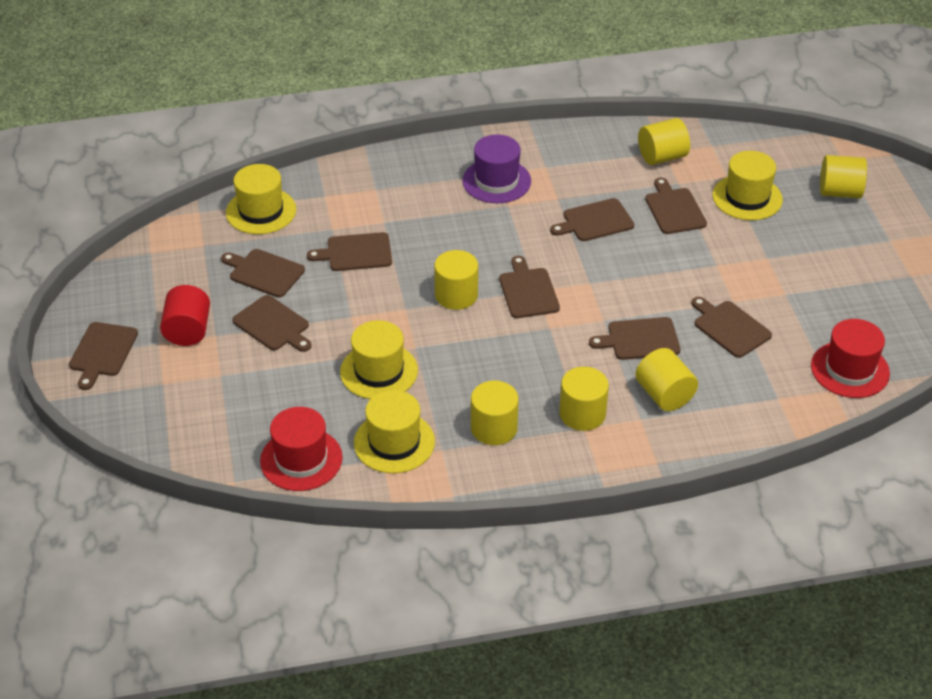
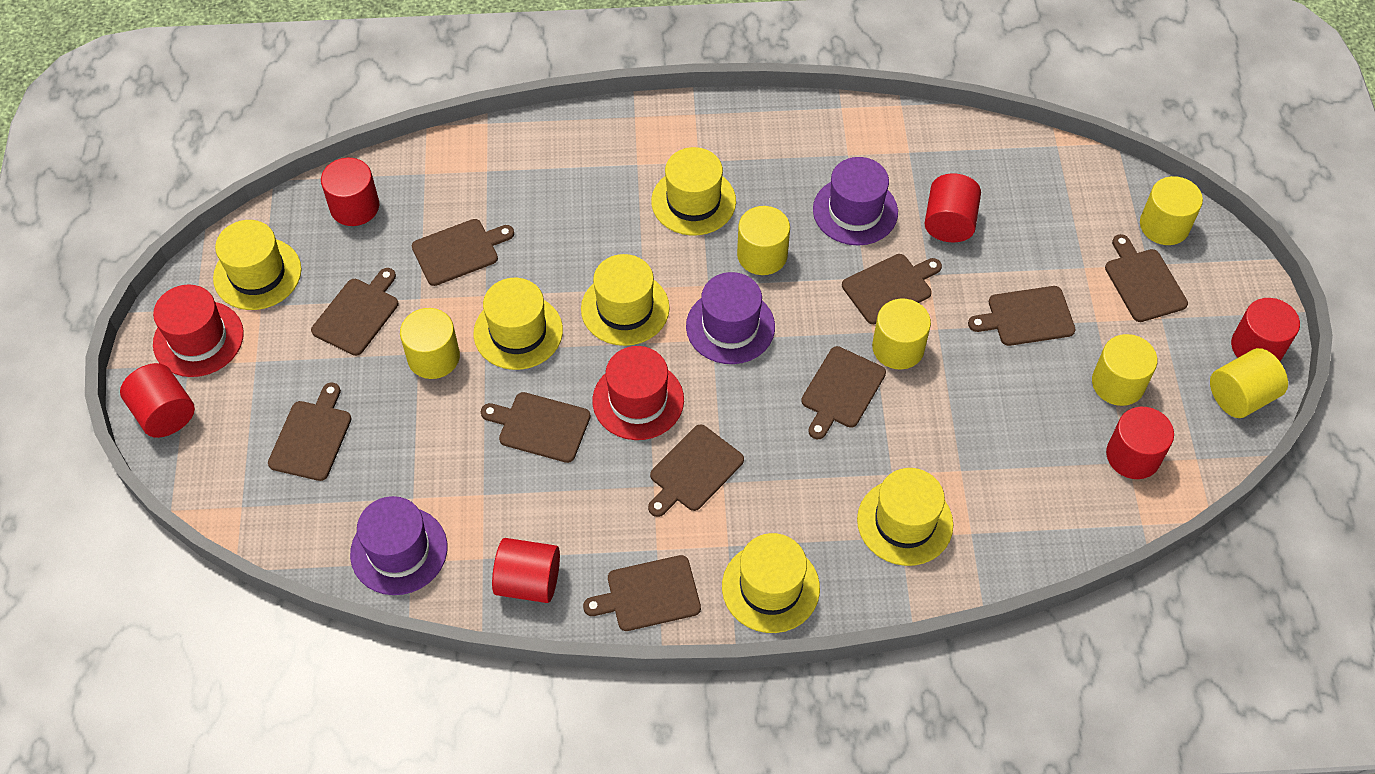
brown cutting board: 9 -> 10
purple hat: 1 -> 3
red cylinder: 1 -> 6
yellow hat: 4 -> 6

